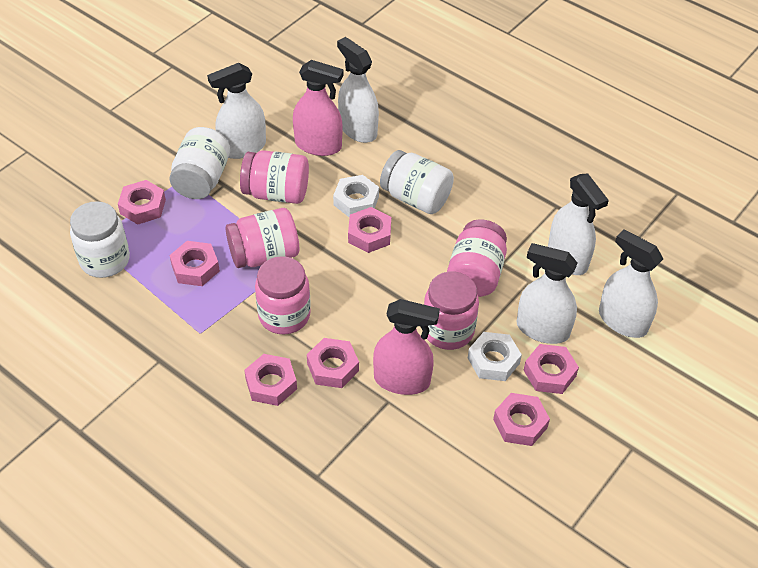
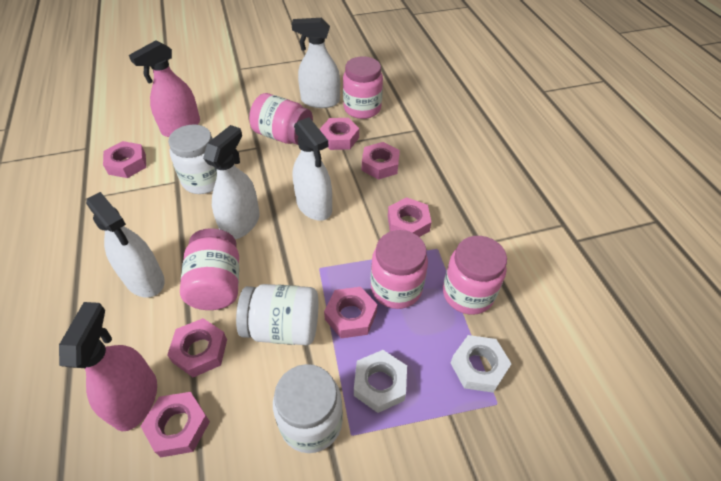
white spray bottle: 5 -> 4

